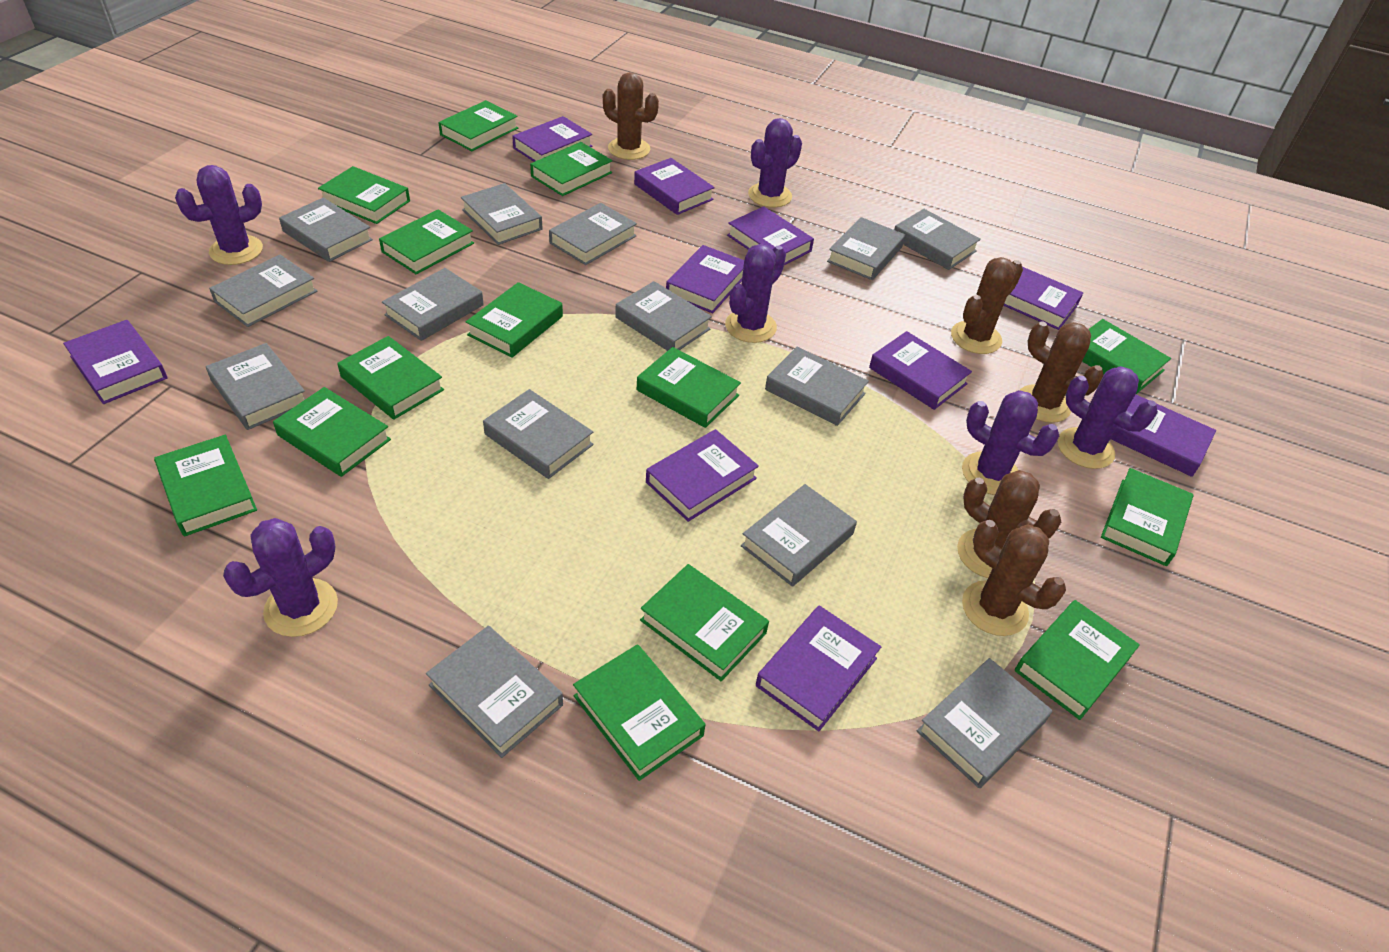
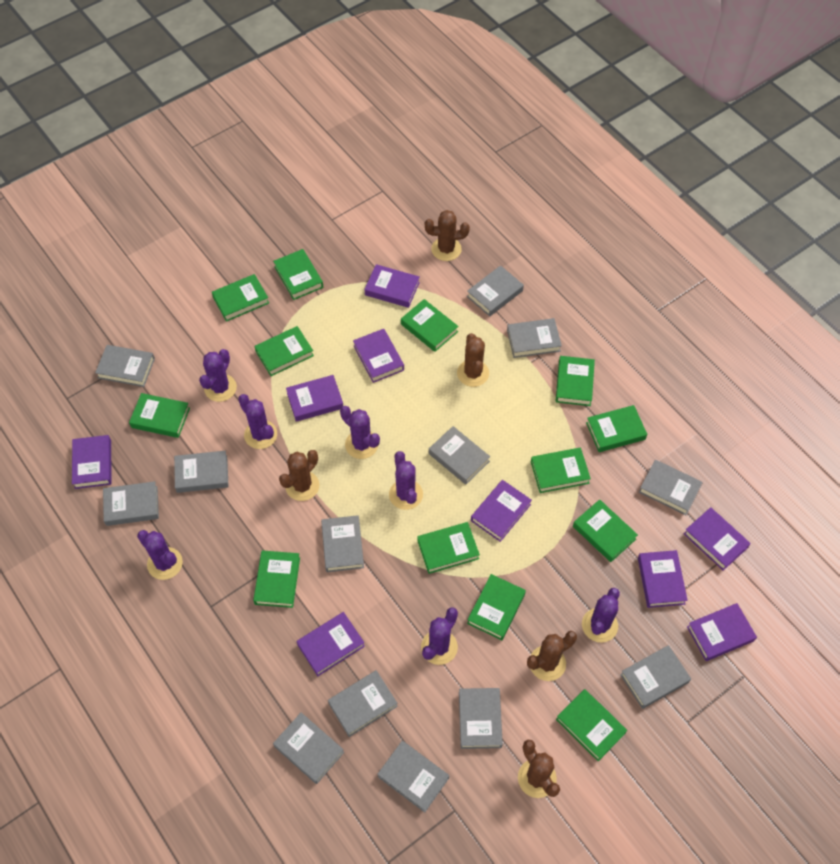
green book: 14 -> 13
grey book: 14 -> 13
purple book: 10 -> 9
purple cactus: 6 -> 7

